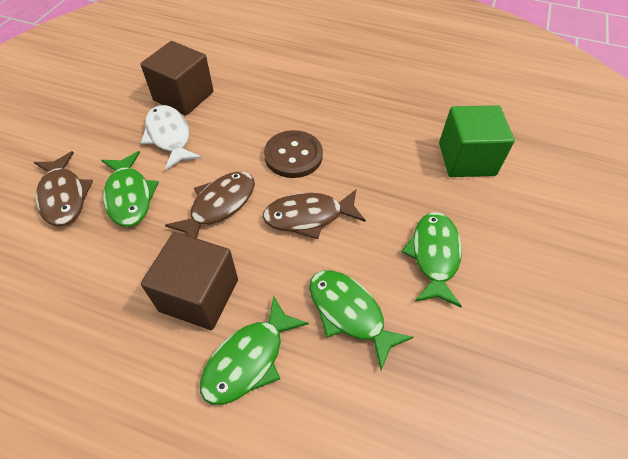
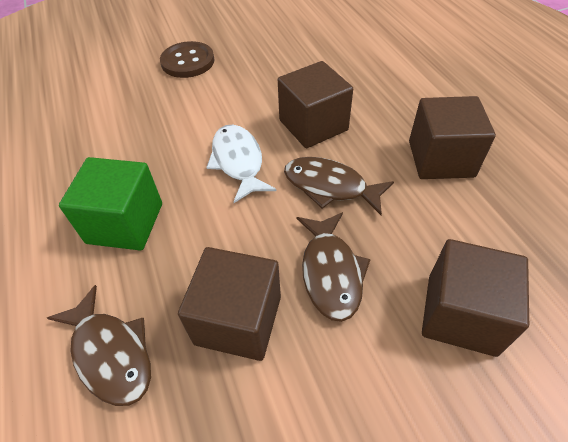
brown cube: 2 -> 4
green fish: 4 -> 0

